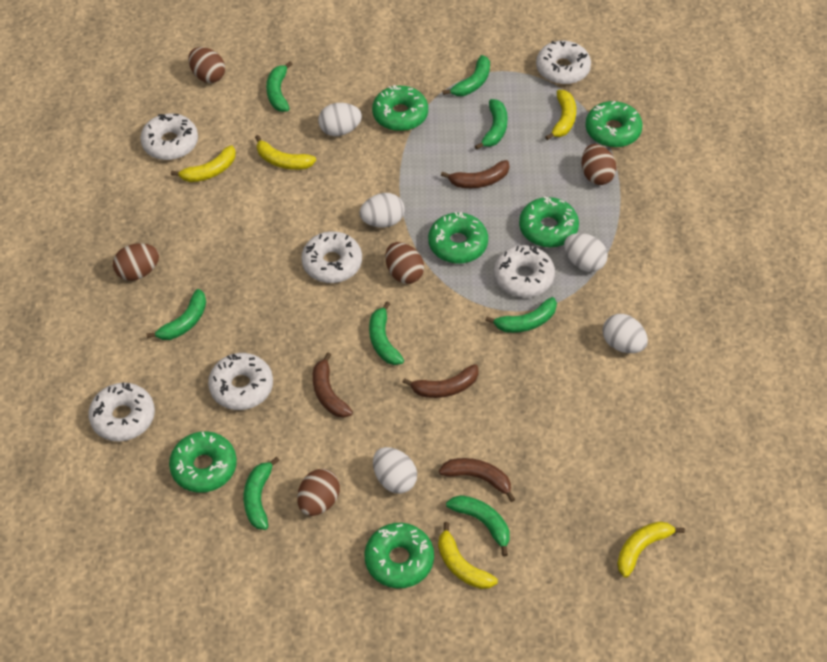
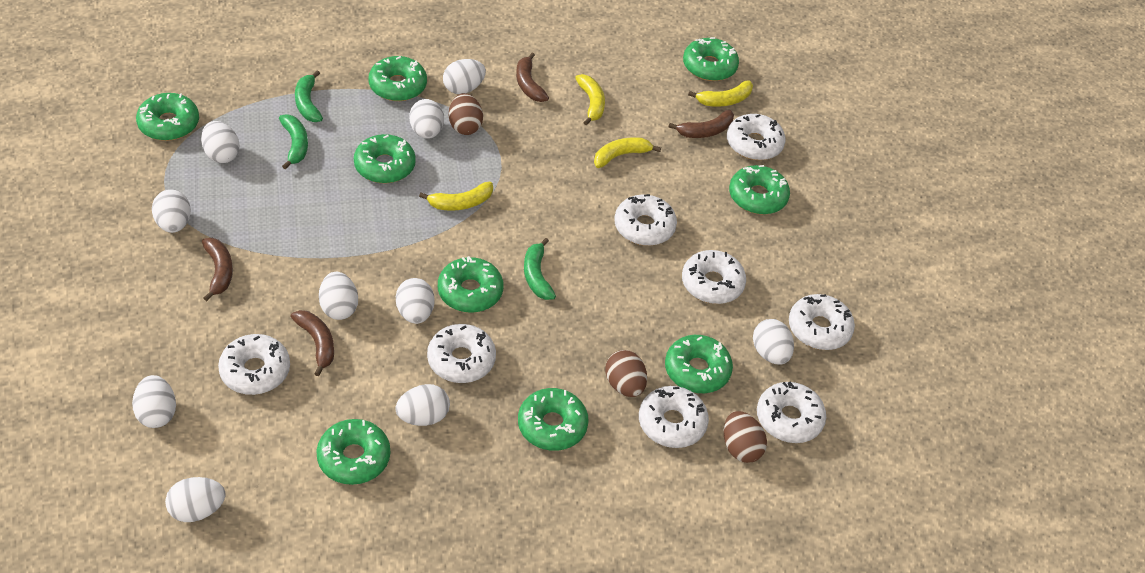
brown egg: 5 -> 3
green banana: 8 -> 3
green donut: 6 -> 9
white donut: 6 -> 8
white egg: 5 -> 10
yellow banana: 5 -> 4

